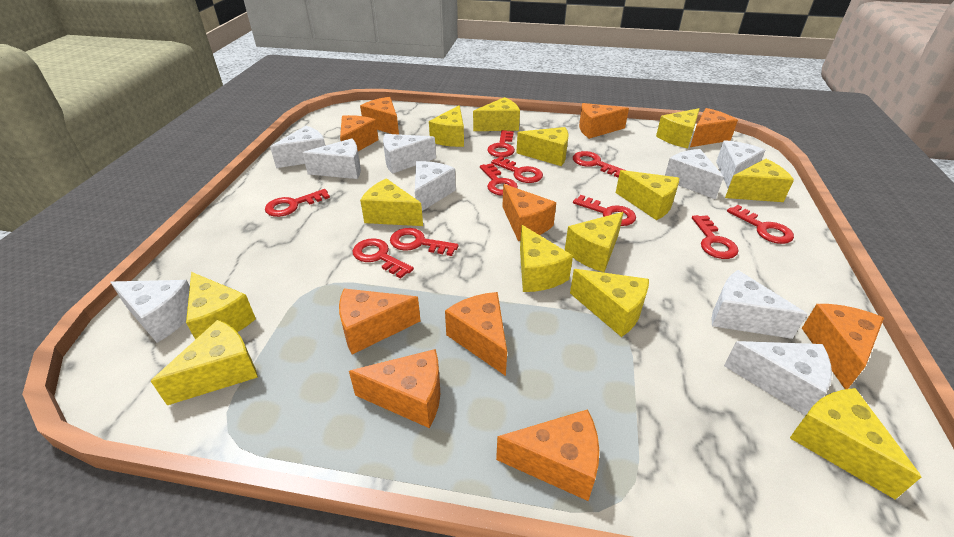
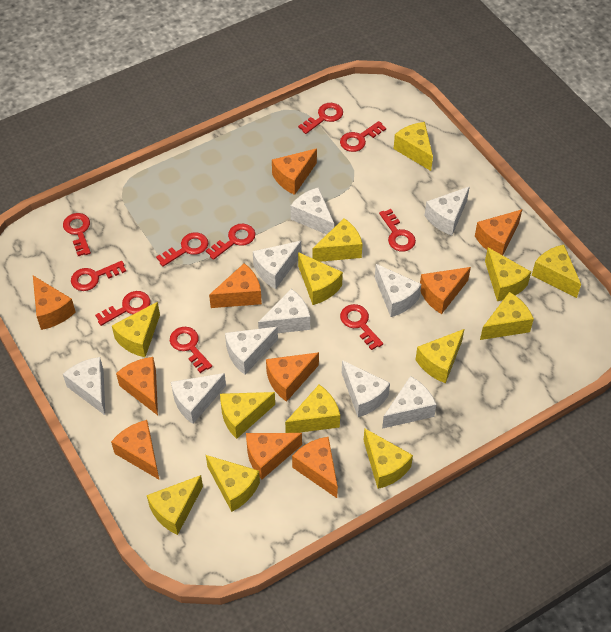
white cheese: 9 -> 10

